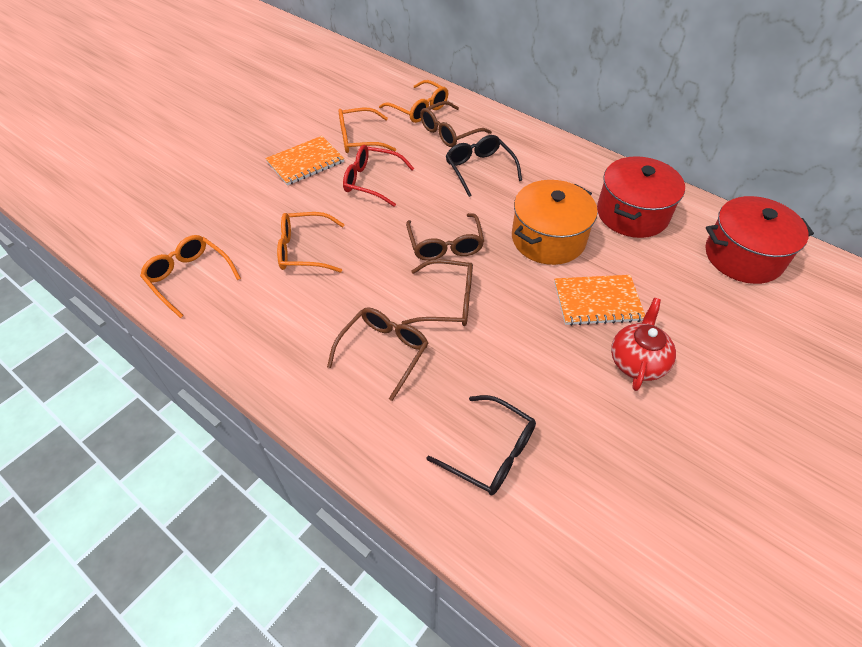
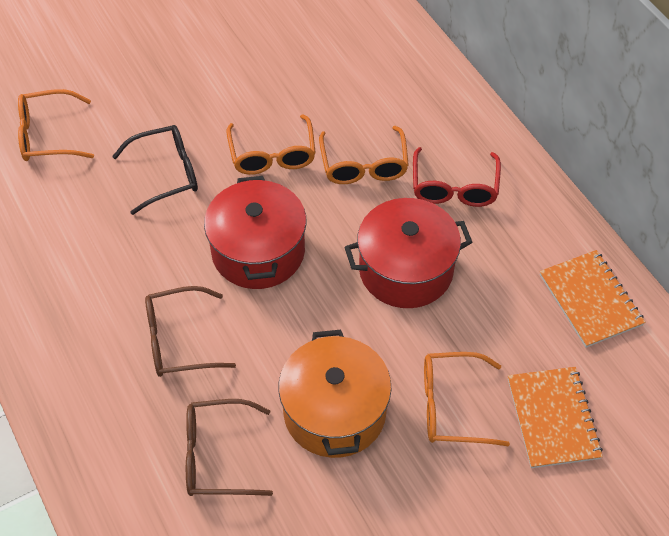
black glasses: 2 -> 1
brown glasses: 4 -> 2
red teapot: 1 -> 0

